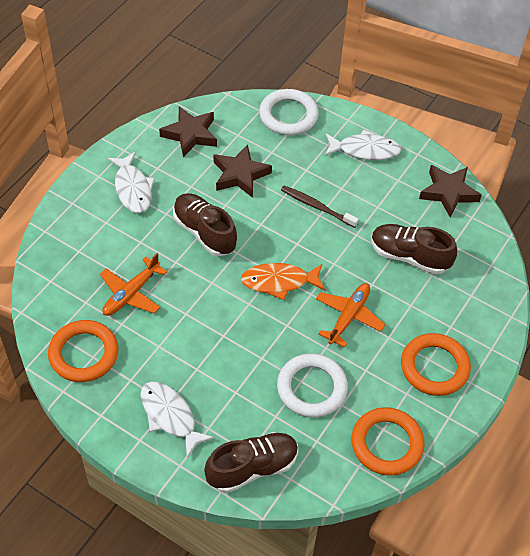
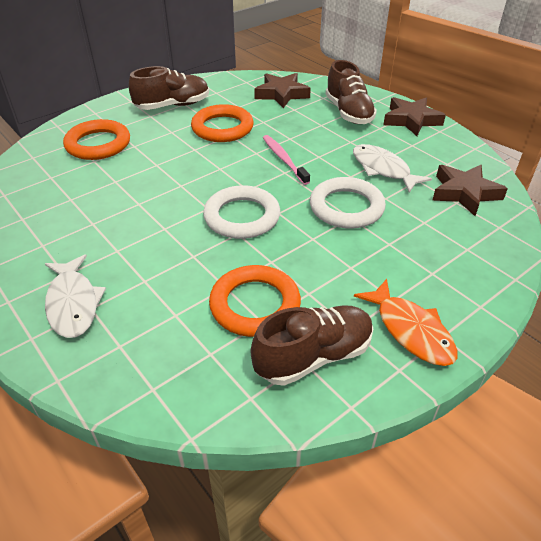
brown toothbrush: 1 -> 0
orange plane: 2 -> 0
pink toothbrush: 0 -> 1
white fish: 3 -> 2

